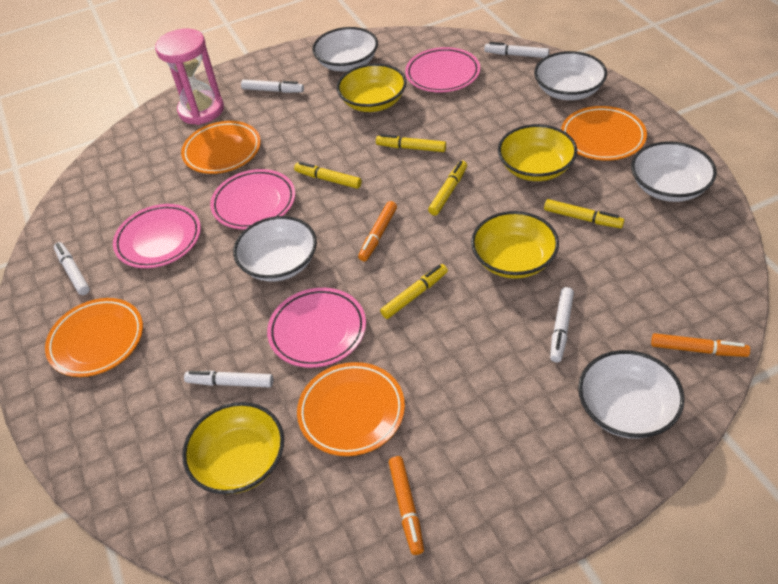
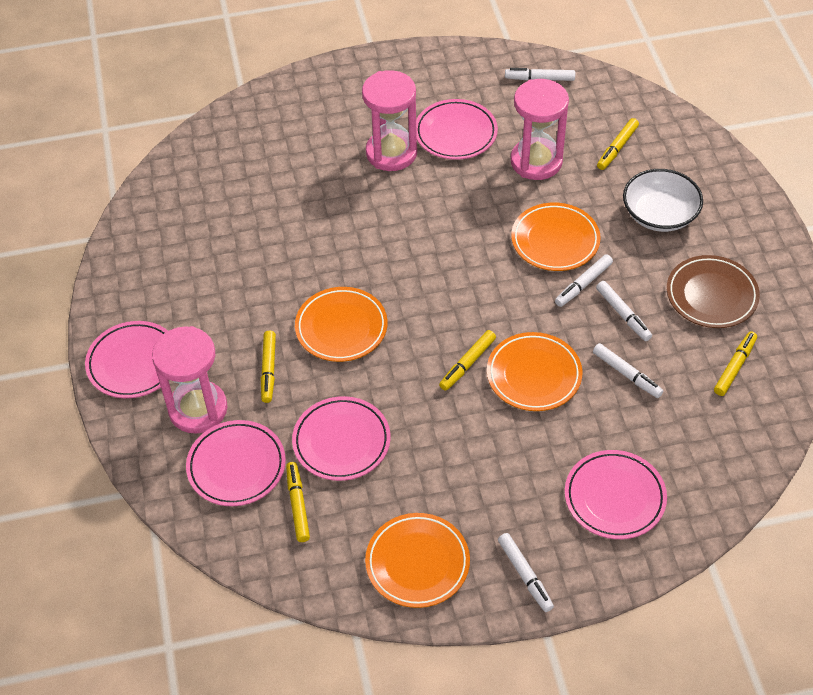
brown plate: 0 -> 1
orange marker: 3 -> 0
pink hourglass: 1 -> 3
pink plate: 4 -> 5
white bowl: 5 -> 1
yellow bowl: 4 -> 0

